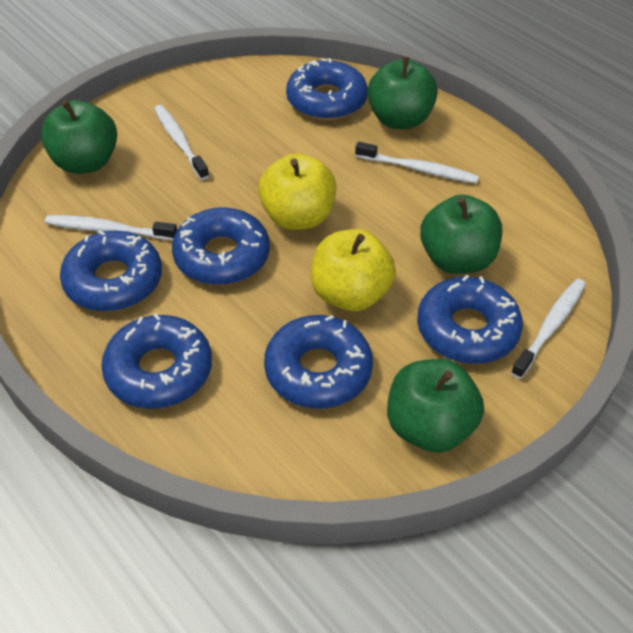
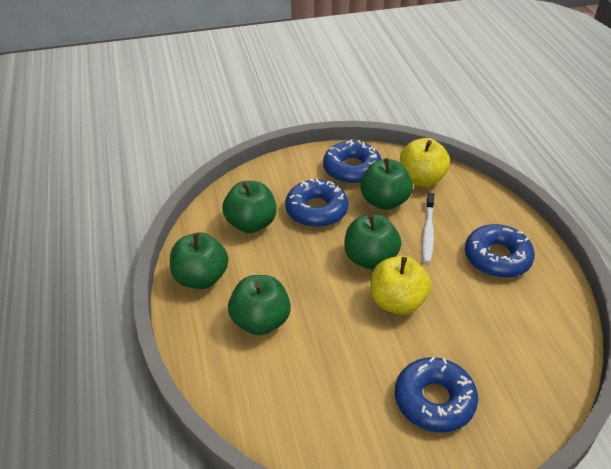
blue donut: 6 -> 4
green apple: 4 -> 5
white toothbrush: 4 -> 1

